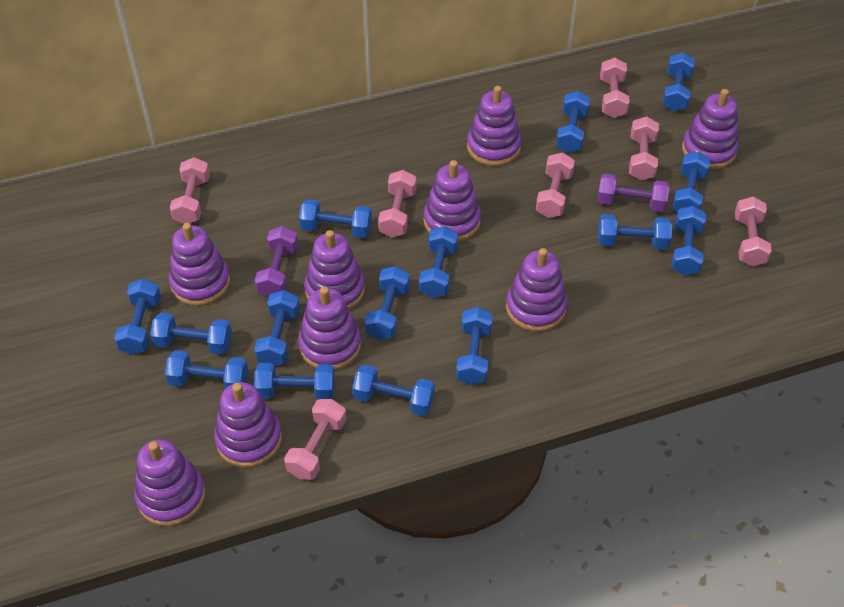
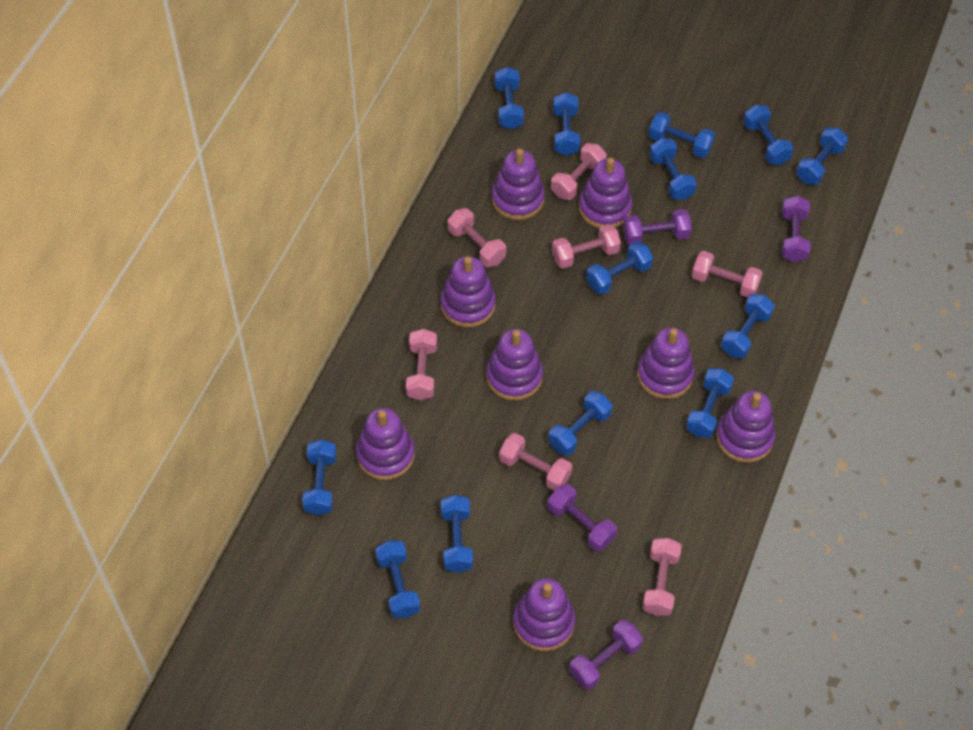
blue dumbbell: 15 -> 13
purple dumbbell: 2 -> 4
purple stacking toy: 9 -> 8

